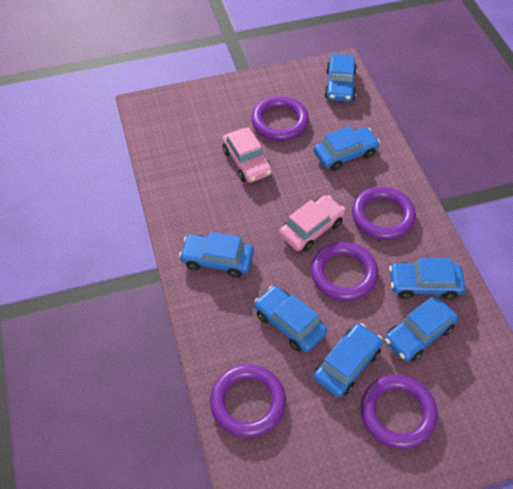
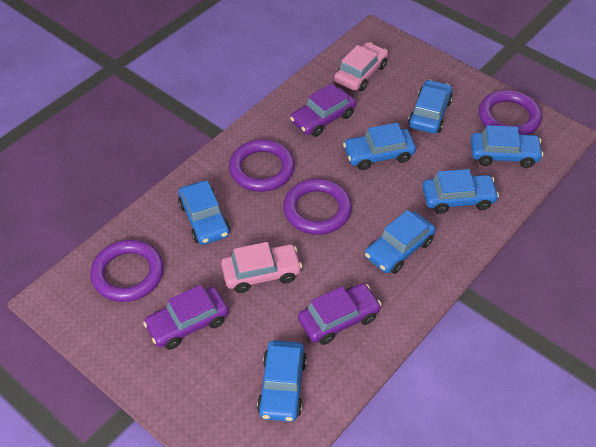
purple car: 0 -> 3
purple ring: 5 -> 4

